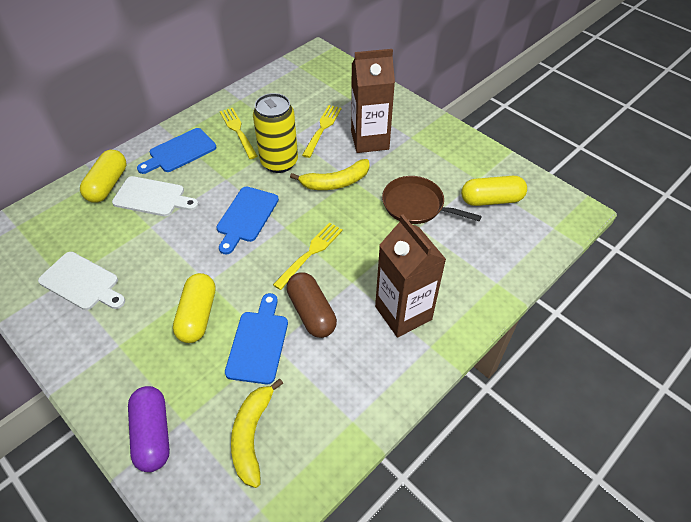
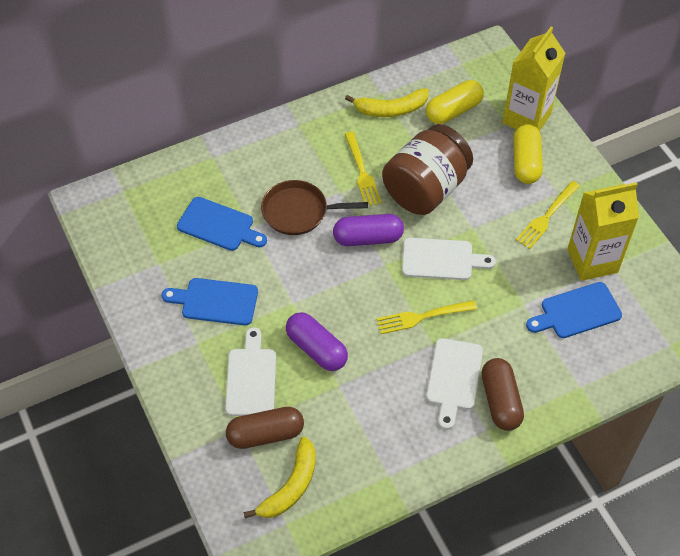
brown capsule: 1 -> 2
brown carton: 2 -> 0
brown jar: 0 -> 1
purple capsule: 1 -> 2
white cutting board: 2 -> 3
yellow can: 1 -> 0
yellow capsule: 3 -> 2
yellow carton: 0 -> 2

